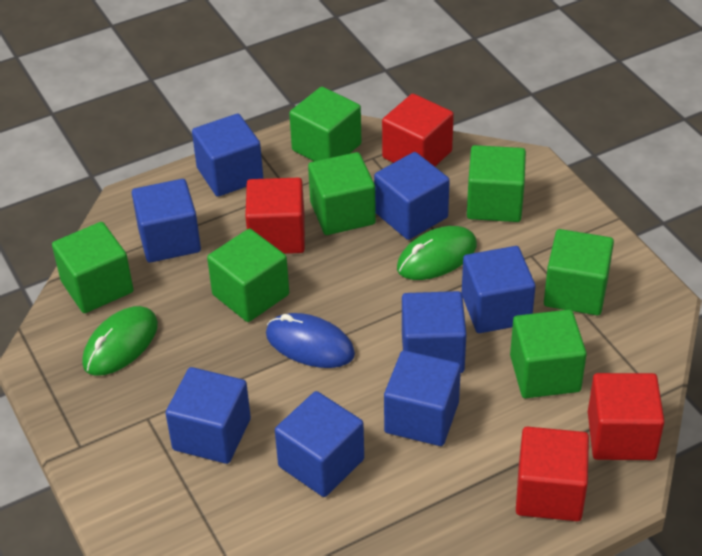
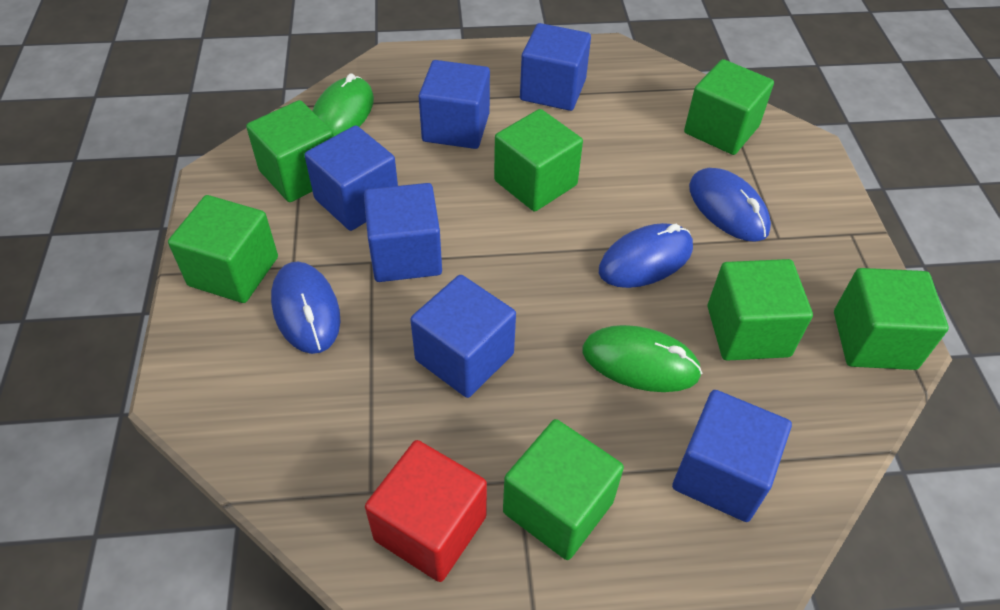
blue cube: 8 -> 6
blue mouse: 1 -> 3
red cube: 4 -> 1

